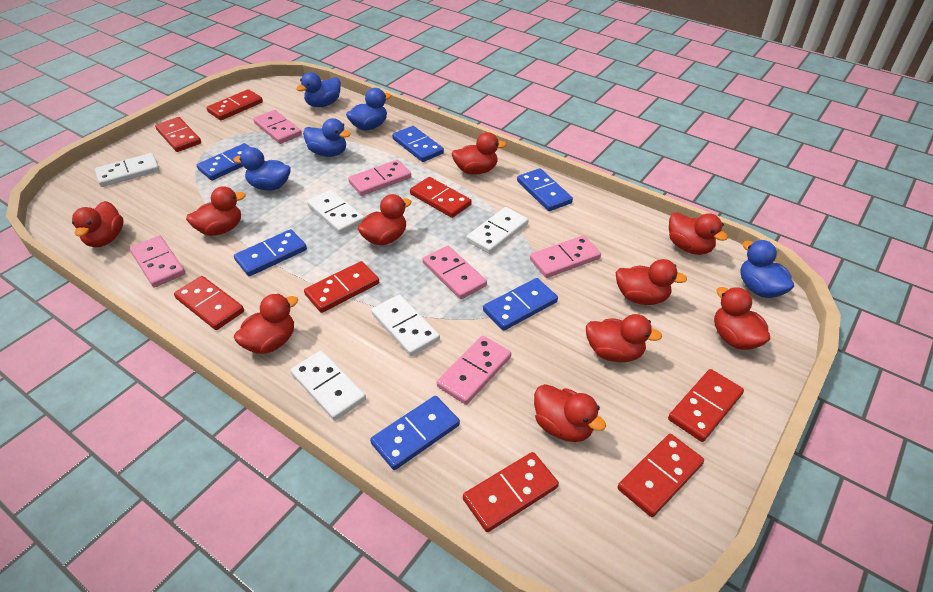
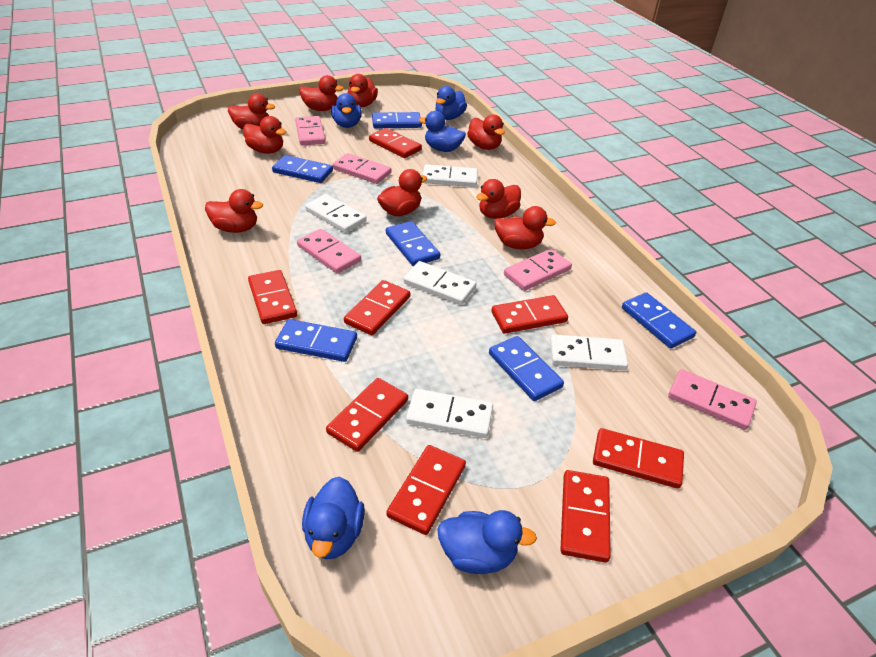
pink domino: 6 -> 5
red duck: 10 -> 9

